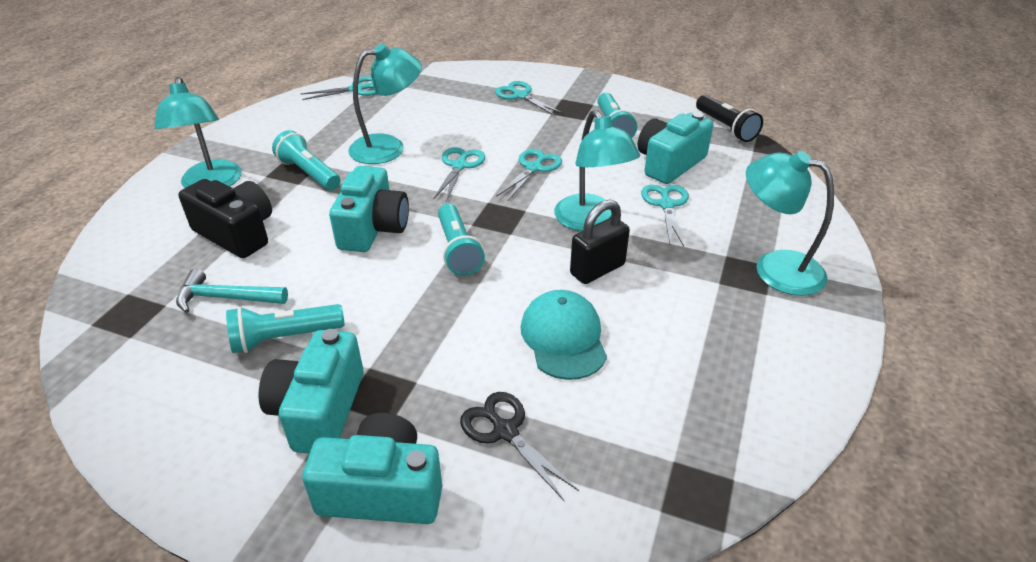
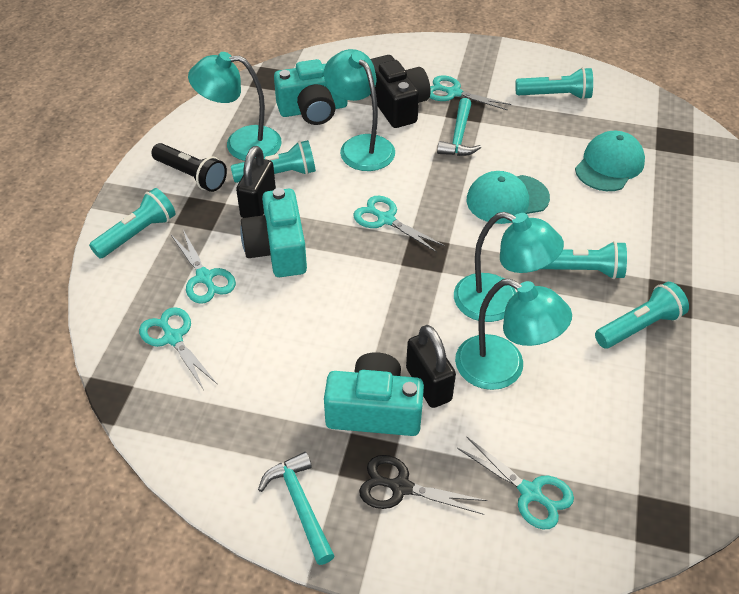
black padlock: 1 -> 2
turquoise camera: 4 -> 3
turquoise cap: 1 -> 2
turquoise flashlight: 4 -> 5
turquoise hammer: 1 -> 2

